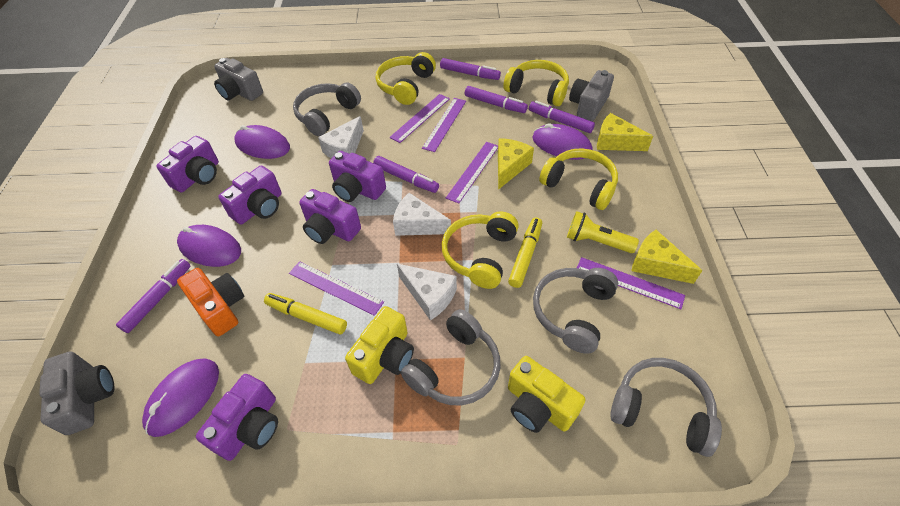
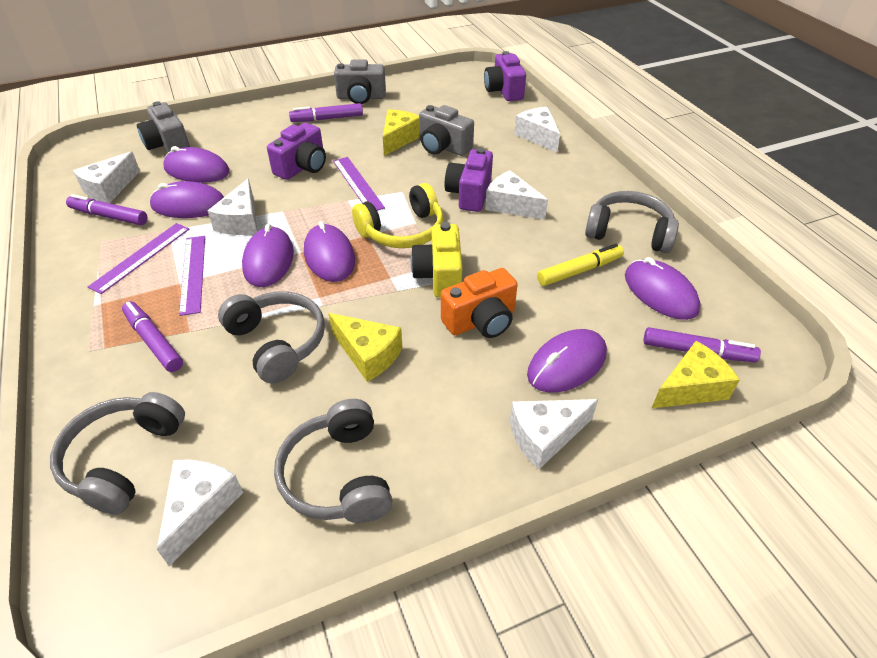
purple camera: 5 -> 3
purple marker: 5 -> 4
purple mouse: 4 -> 6
purple ruler: 5 -> 3
white cheese: 3 -> 6
yellow camera: 2 -> 1
yellow flashlight: 1 -> 0
yellow headphones: 4 -> 1
yellow marker: 2 -> 1

